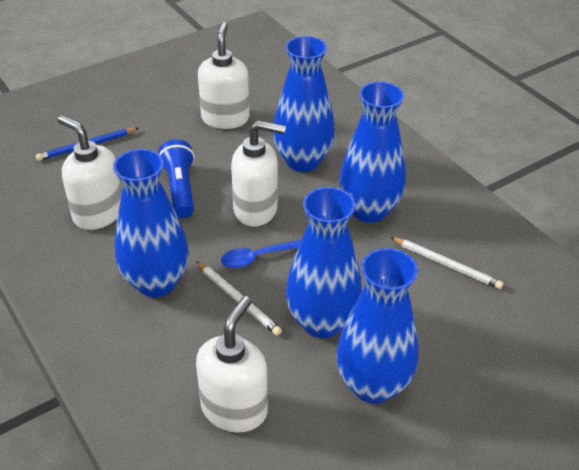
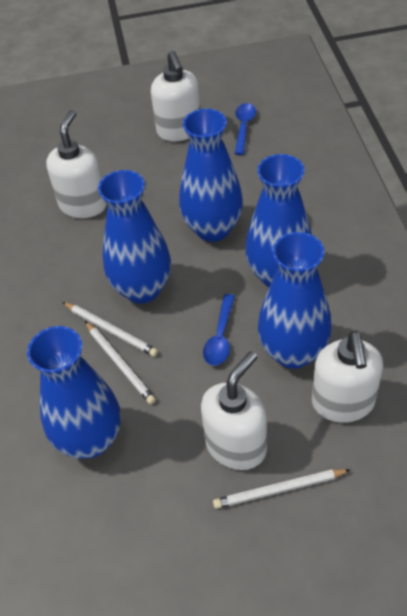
blue flashlight: 1 -> 0
blue pencil: 1 -> 0
blue spoon: 1 -> 2
white pencil: 2 -> 3

